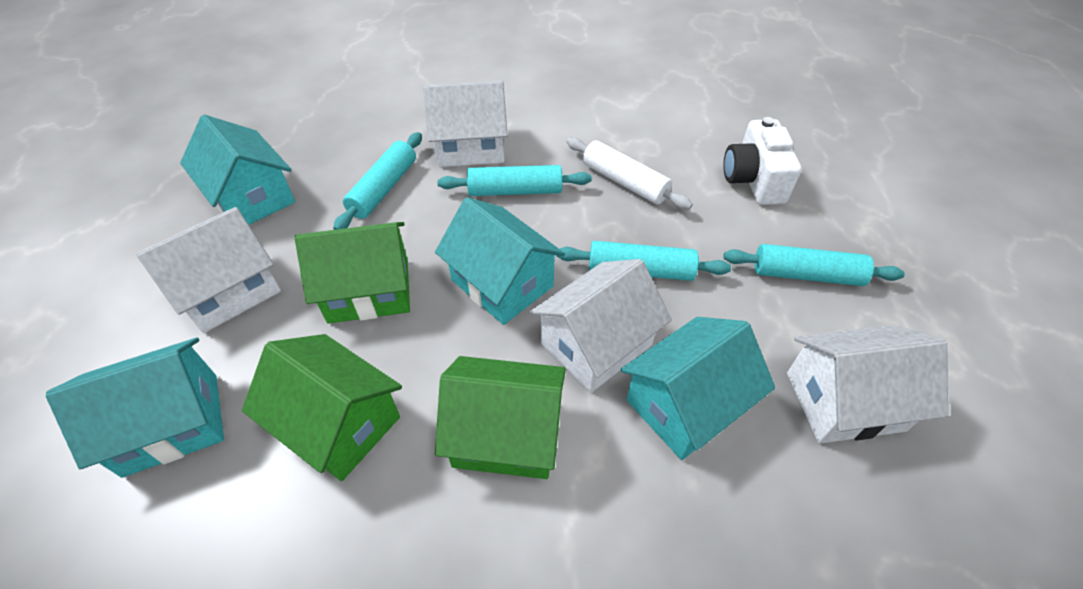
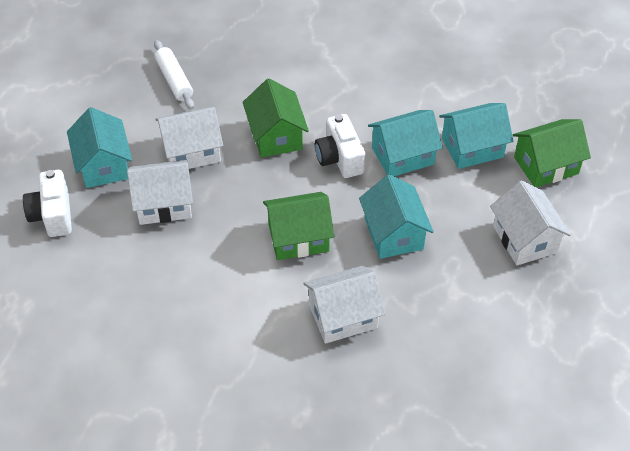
turquoise rolling pin: 4 -> 0
white camera: 1 -> 2

